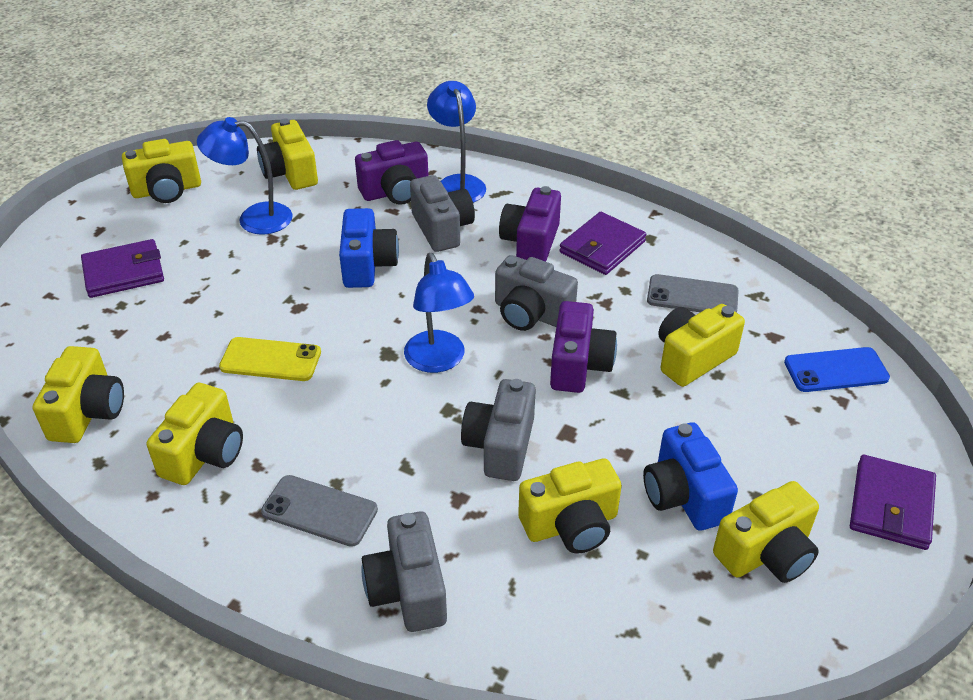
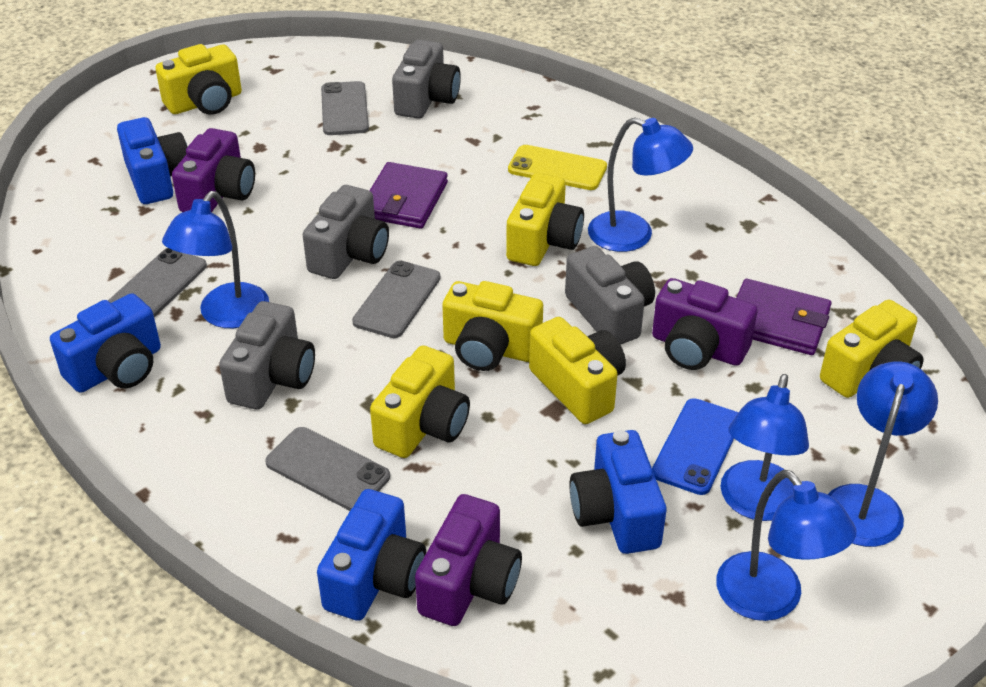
blue camera: 2 -> 4
blue lamp: 3 -> 5
grey phone: 2 -> 4
purple wallet: 3 -> 2
yellow camera: 7 -> 6

